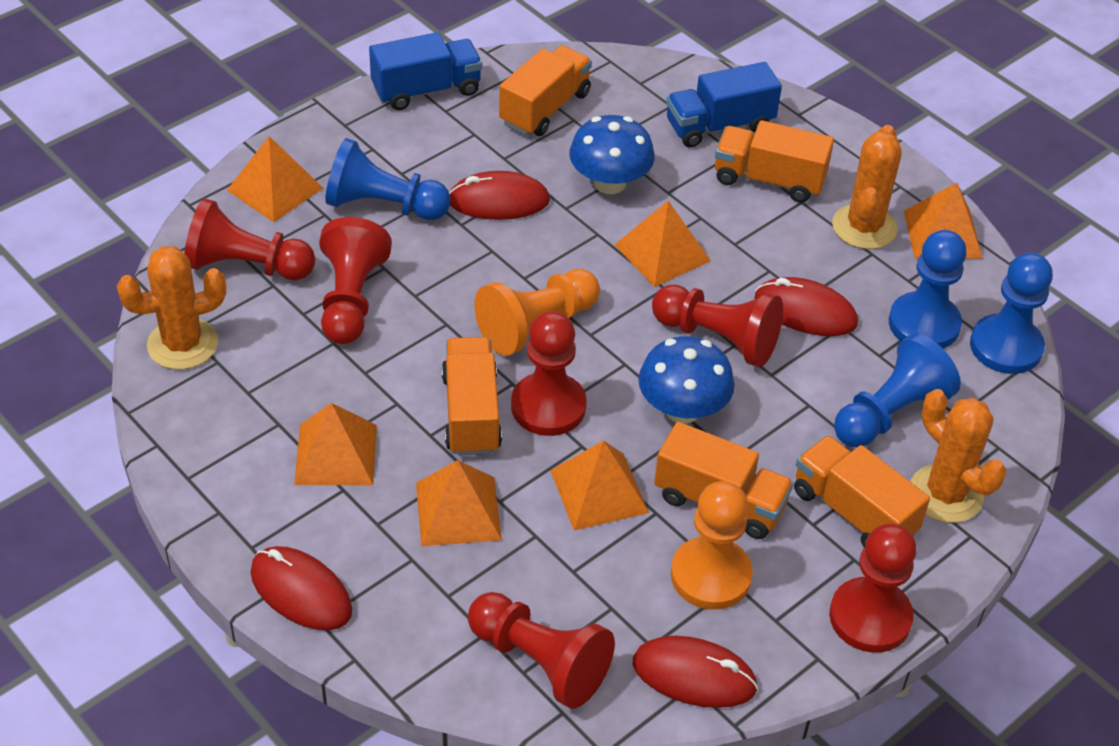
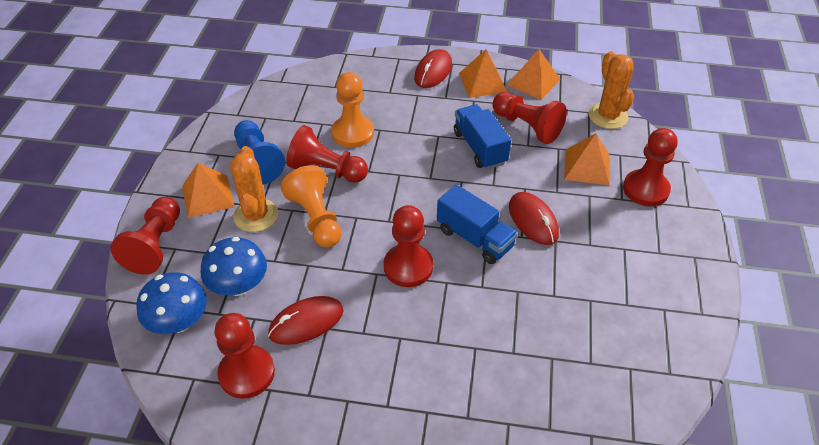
blue pawn: 4 -> 1
orange cactus: 3 -> 2
orange pyramid: 6 -> 4
orange truck: 5 -> 0
red mouse: 4 -> 3

